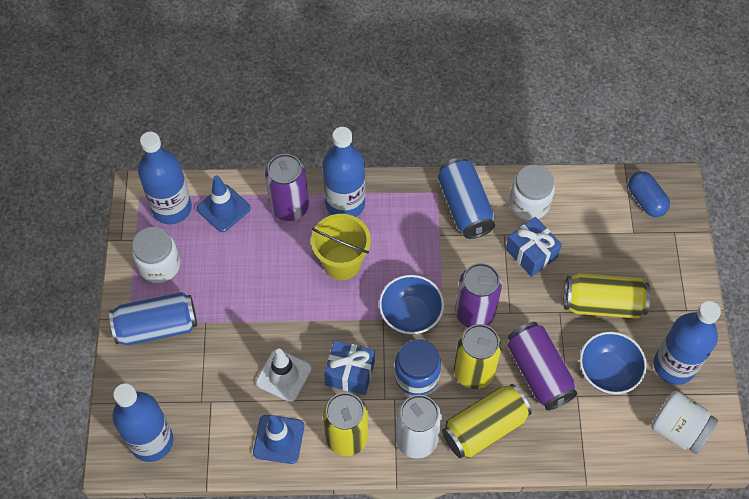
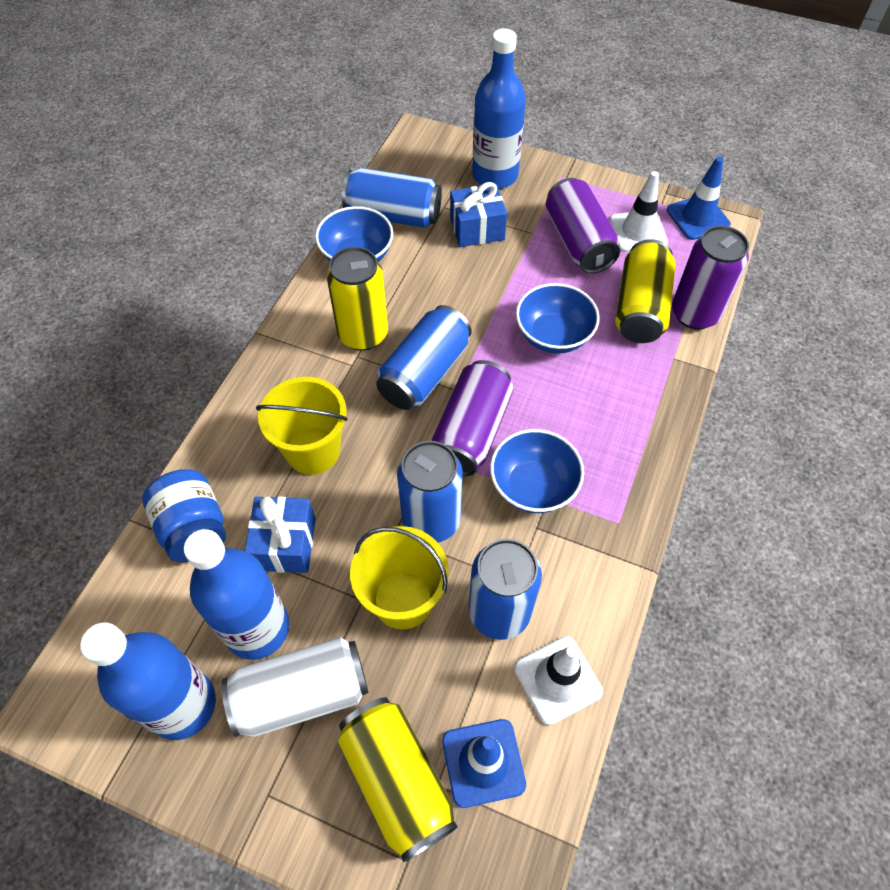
blue bottle: 4 -> 3
blue bowl: 2 -> 3
blue can: 2 -> 4
blue capsule: 1 -> 0
white jar: 3 -> 0
white traffic cone: 1 -> 2
yellow bucket: 1 -> 2
yellow can: 4 -> 3

